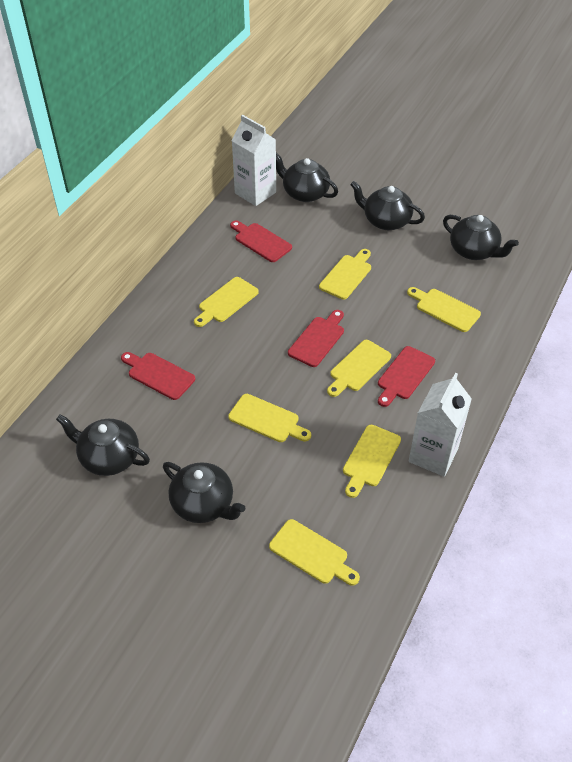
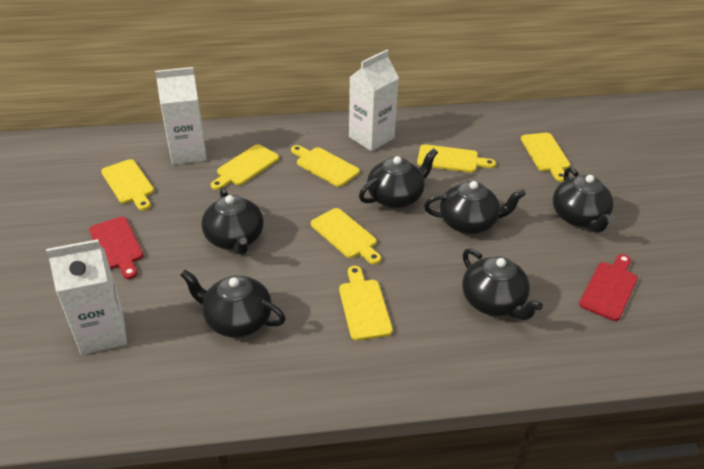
black teapot: 5 -> 6
red cutting board: 4 -> 2
white carton: 2 -> 3

